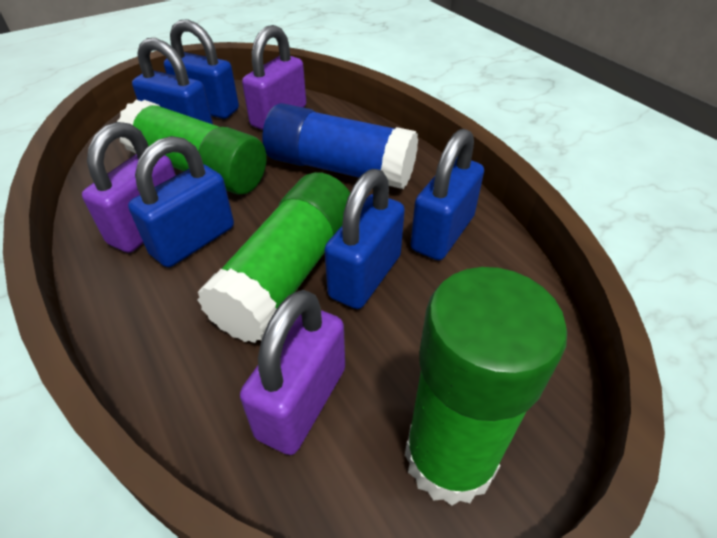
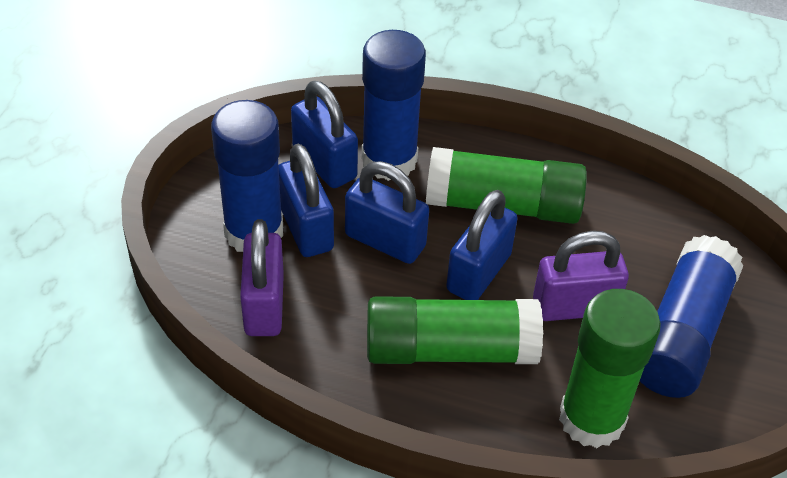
blue glue stick: 1 -> 3
blue padlock: 5 -> 4
purple padlock: 3 -> 2

